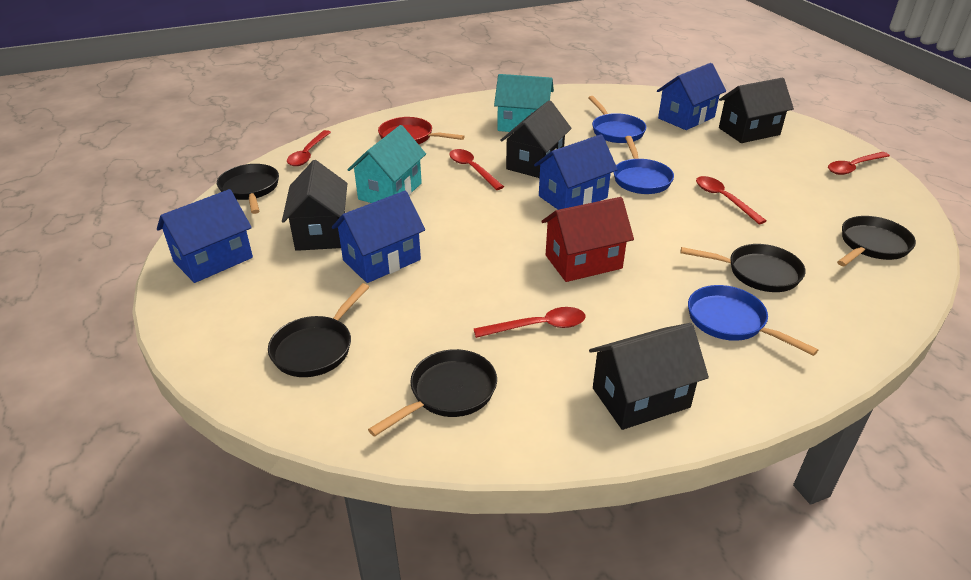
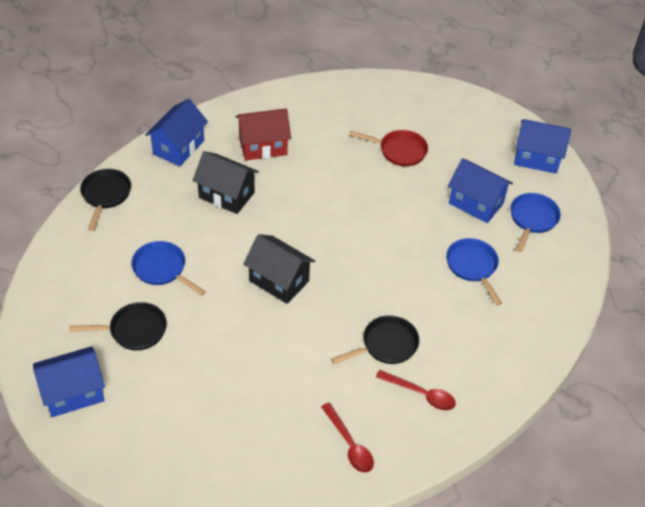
black house: 4 -> 2
black pan: 5 -> 3
red spoon: 5 -> 2
turquoise house: 2 -> 0

